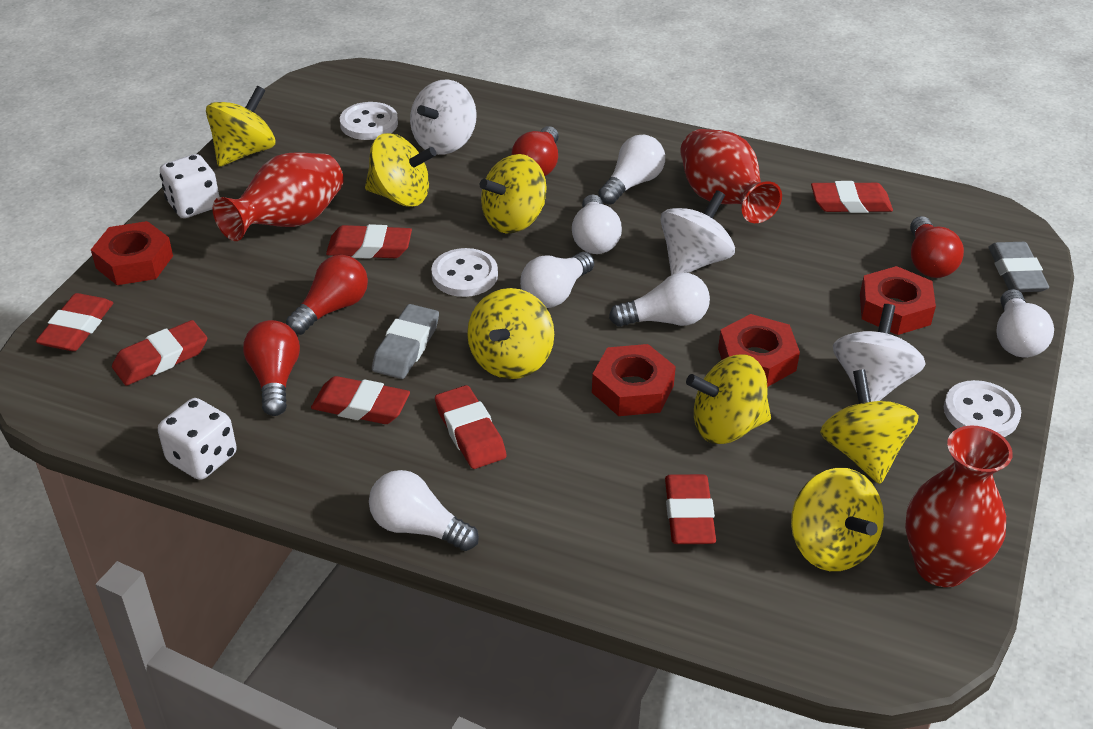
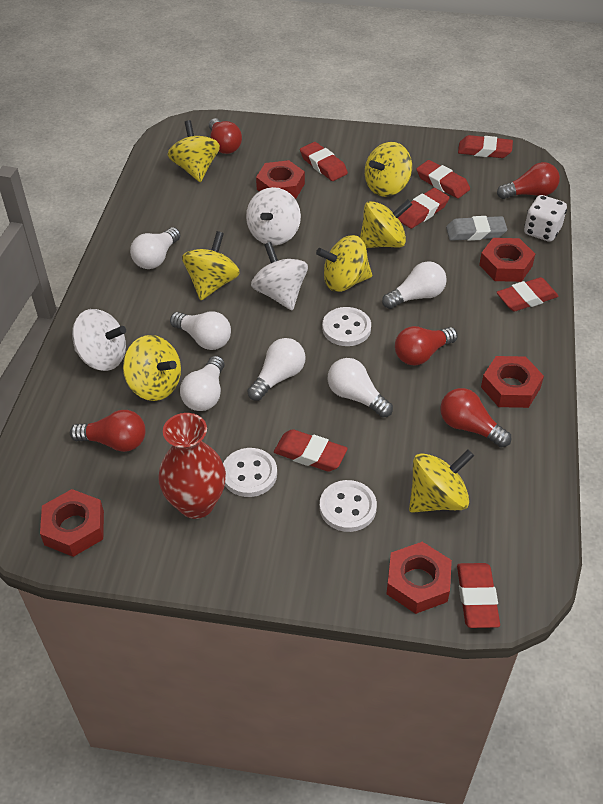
grey eraser: 2 -> 1
red light bulb: 4 -> 5
red nut: 4 -> 5
red vase: 3 -> 1
white dice: 2 -> 1

